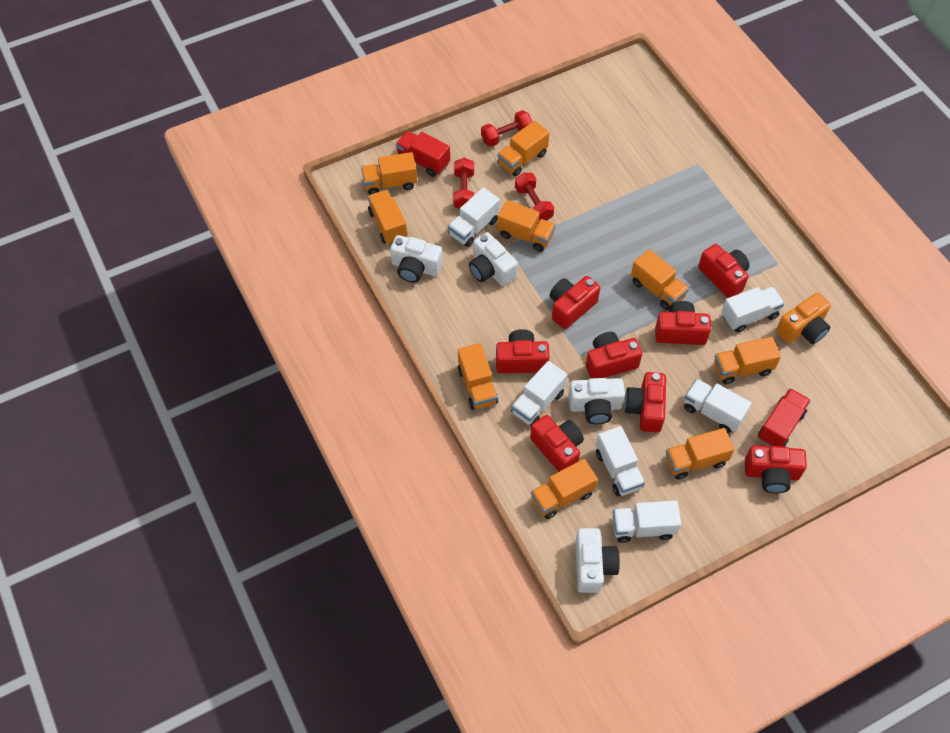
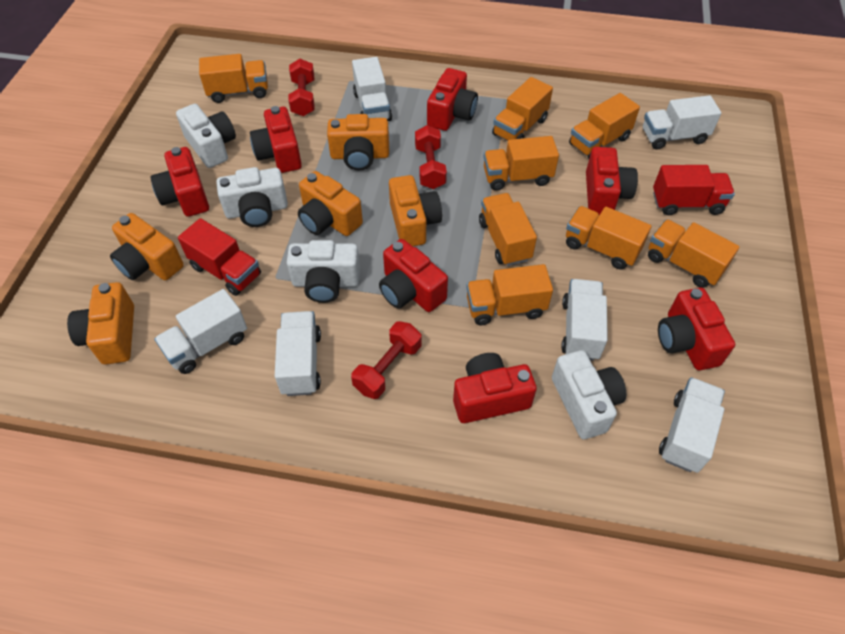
orange camera: 1 -> 5
orange truck: 9 -> 8
red camera: 8 -> 7

